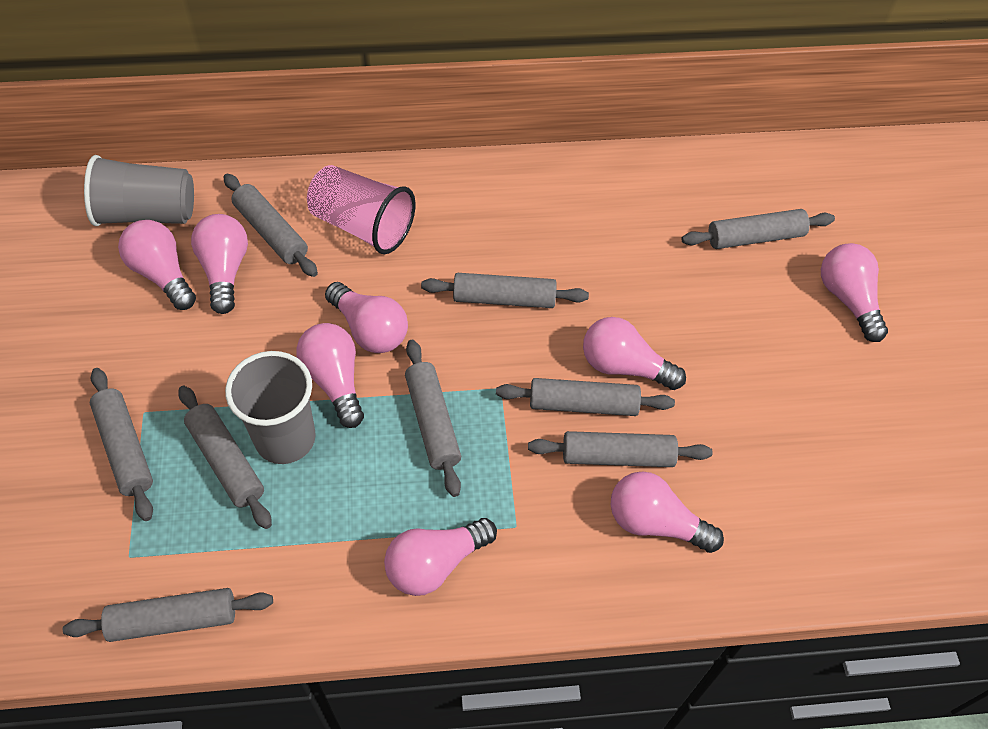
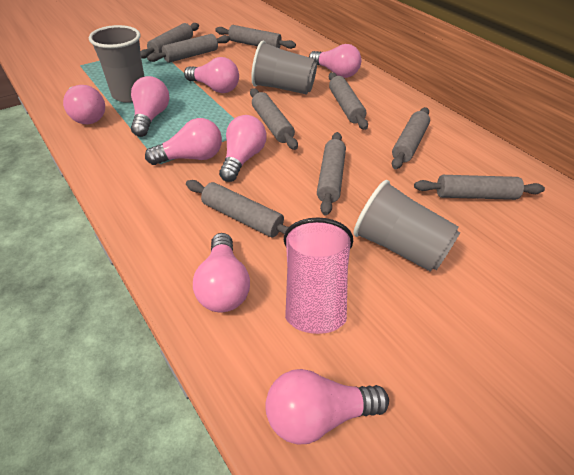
grey cup: 2 -> 3

